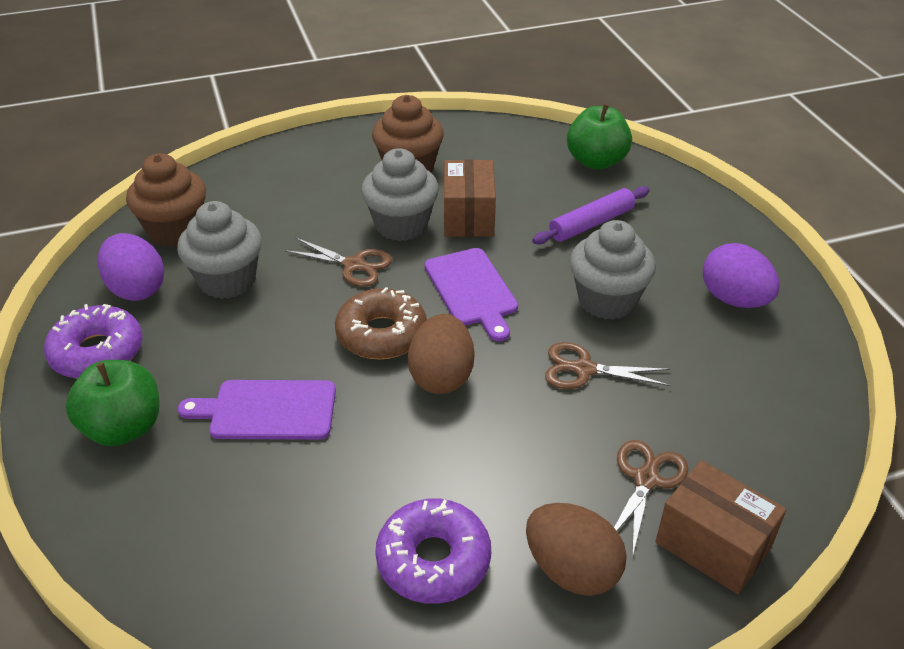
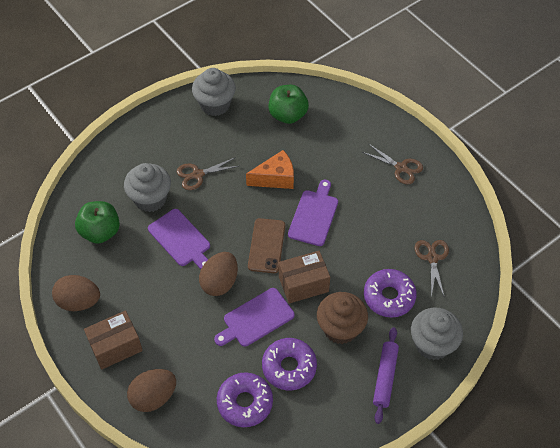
brown cupcake: 2 -> 1
brown donut: 1 -> 0
brown egg: 2 -> 3
brown phone: 0 -> 1
orange cheese: 0 -> 1
purple cutting board: 2 -> 3
purple donut: 2 -> 3
purple egg: 2 -> 0

